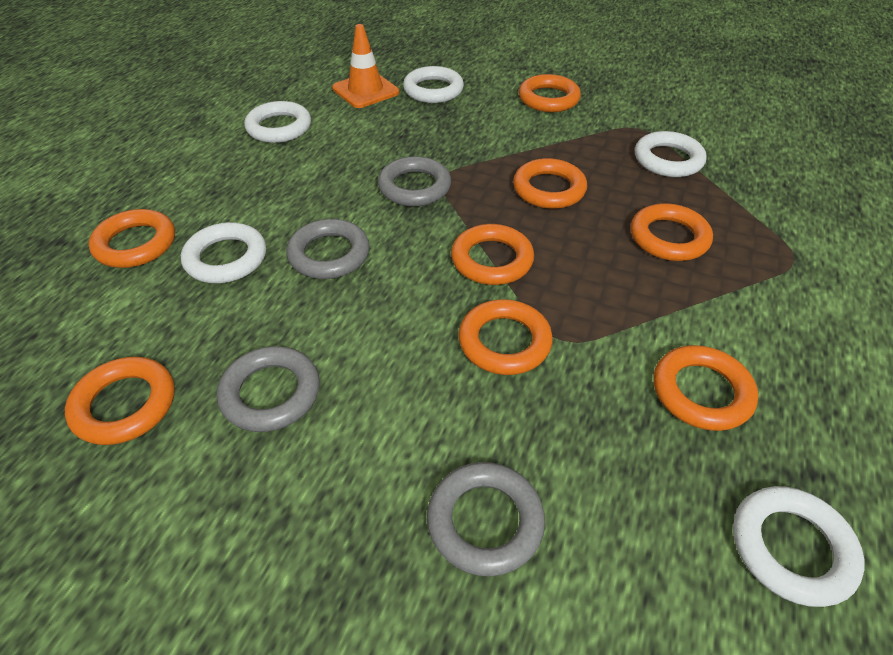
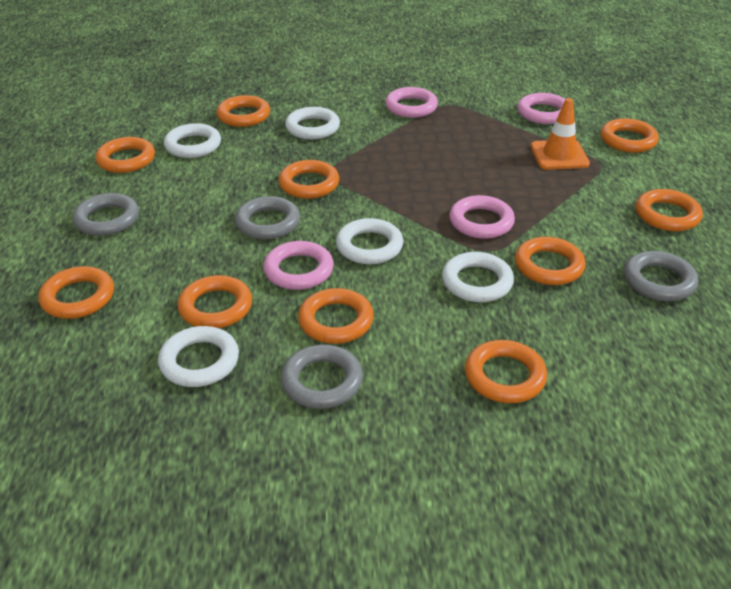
orange ring: 8 -> 10
pink ring: 0 -> 4

